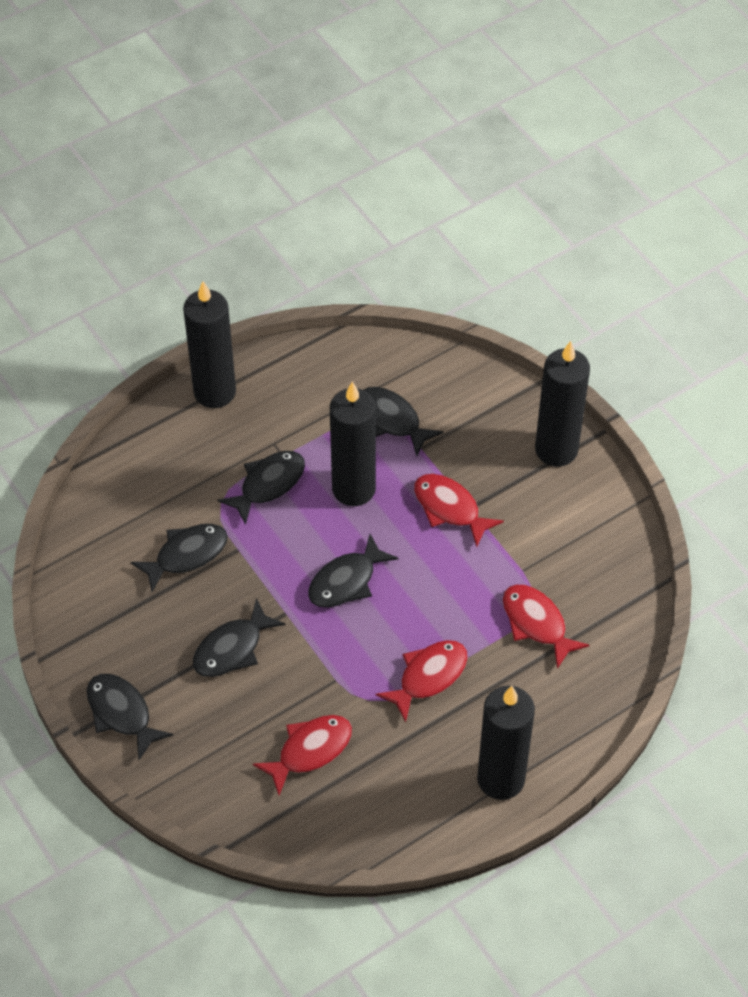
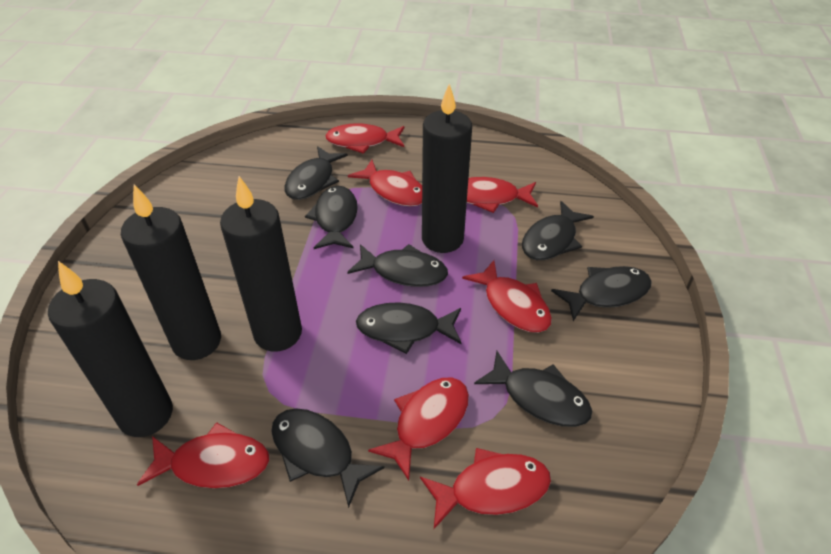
black fish: 6 -> 8
red fish: 4 -> 7

